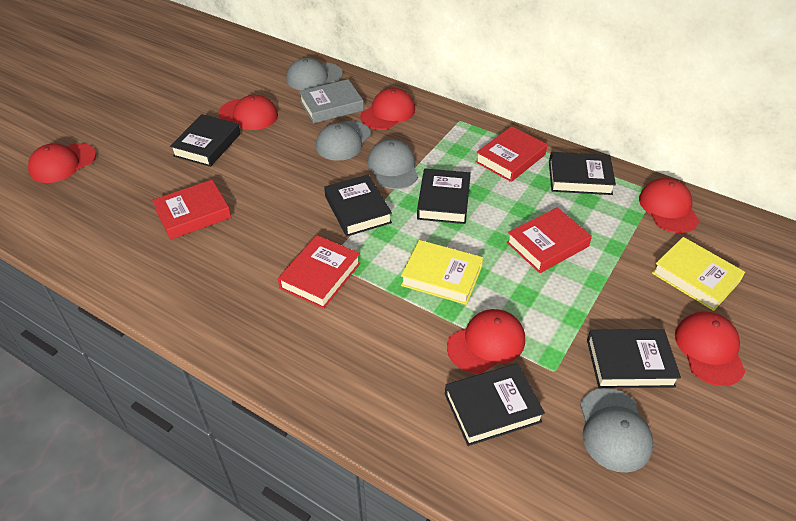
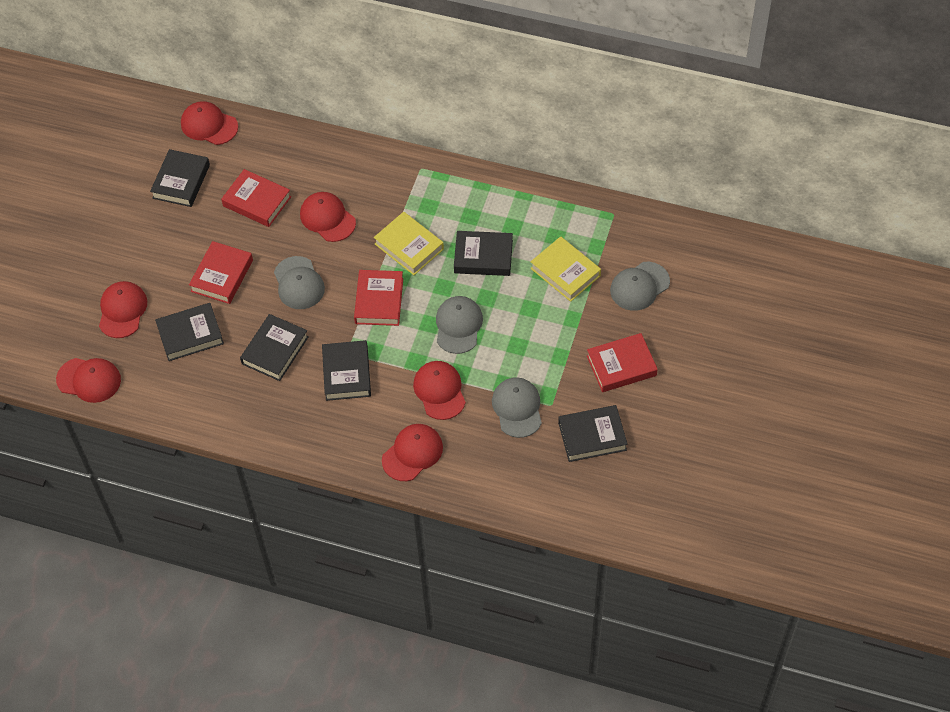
grey book: 1 -> 0

